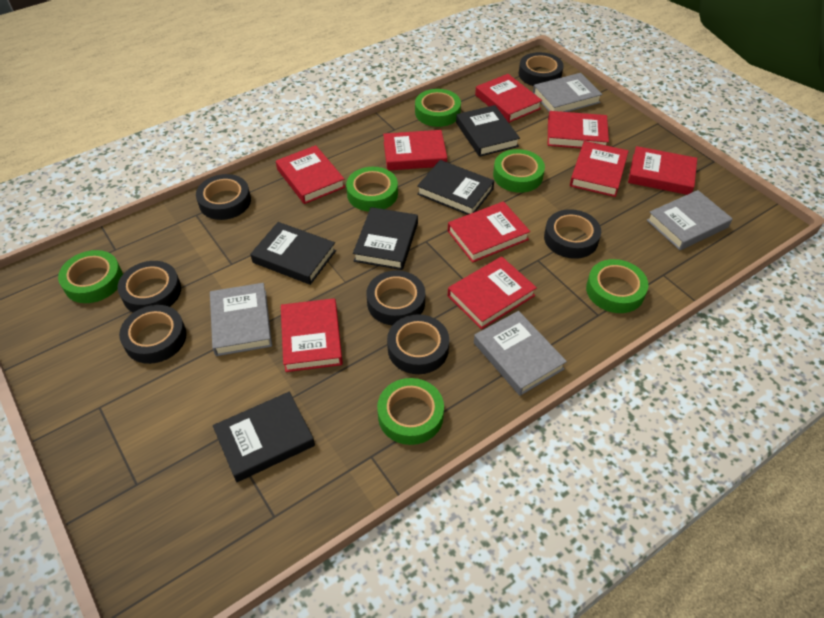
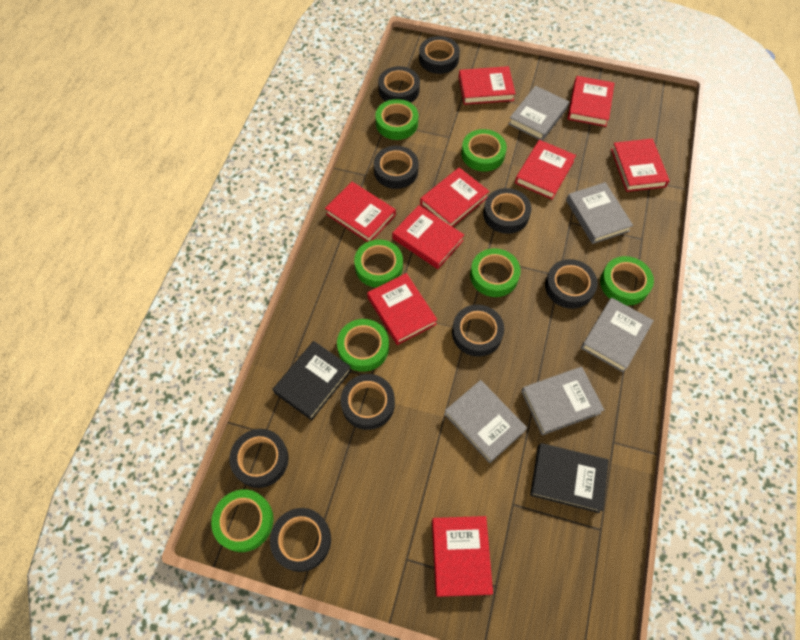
black book: 5 -> 2
black tape: 7 -> 9
green tape: 6 -> 7
grey book: 4 -> 5

